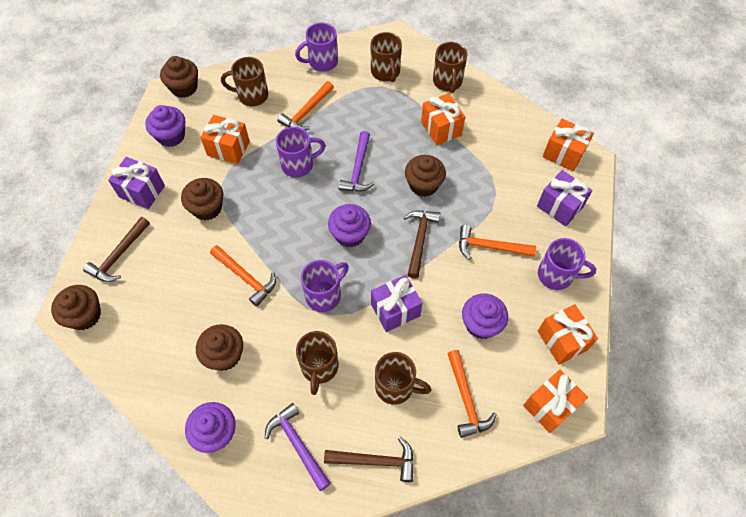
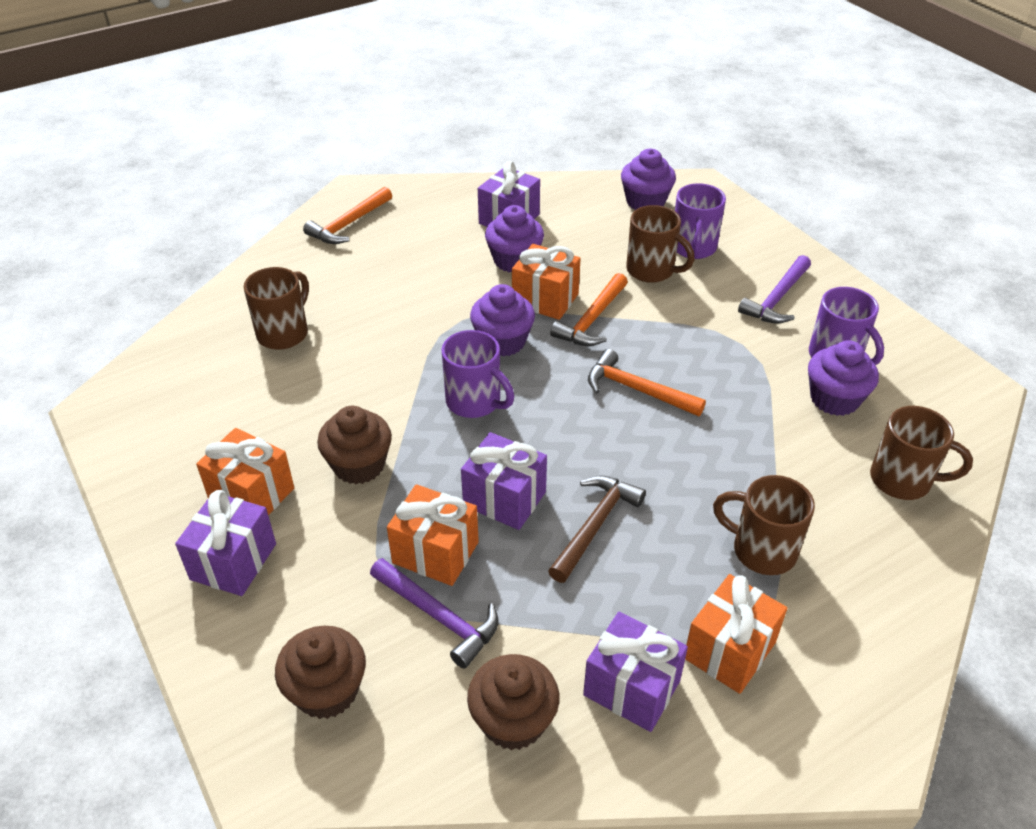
brown cupcake: 5 -> 3
brown hammer: 3 -> 1
brown mug: 5 -> 4
orange gift: 5 -> 4
orange hammer: 4 -> 3
purple gift: 3 -> 4
purple mug: 4 -> 3

